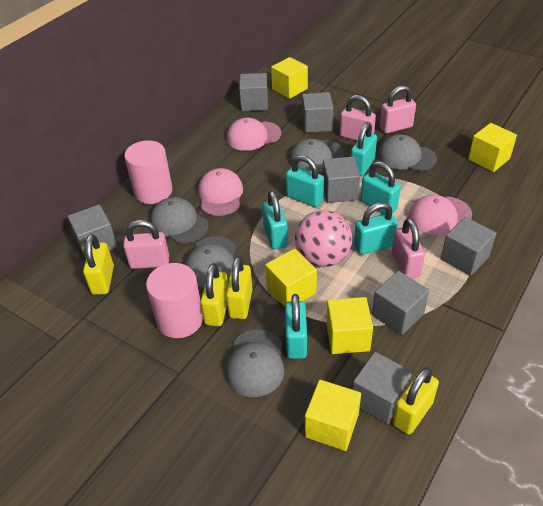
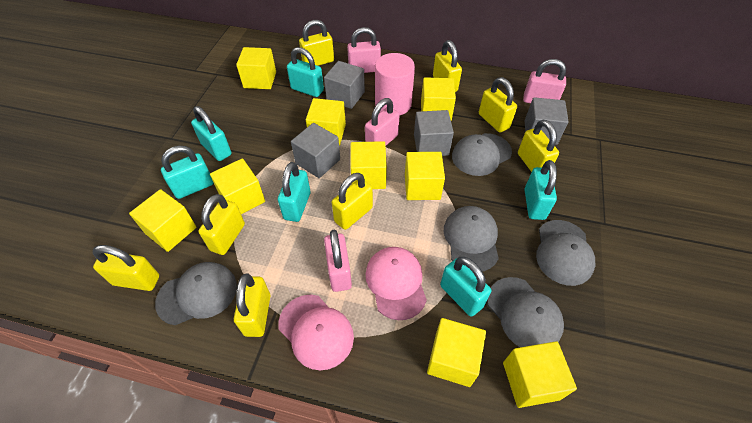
grey cube: 7 -> 4
pink ball: 1 -> 0
pink cap: 3 -> 2
pink cylinder: 2 -> 1
yellow cube: 5 -> 9
yellow padlock: 4 -> 8

